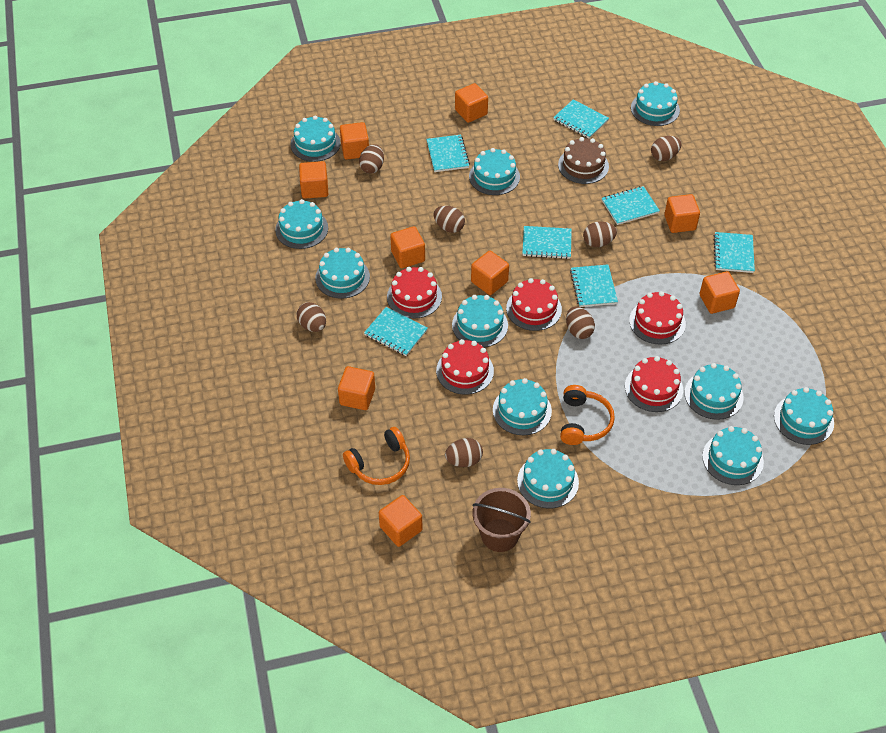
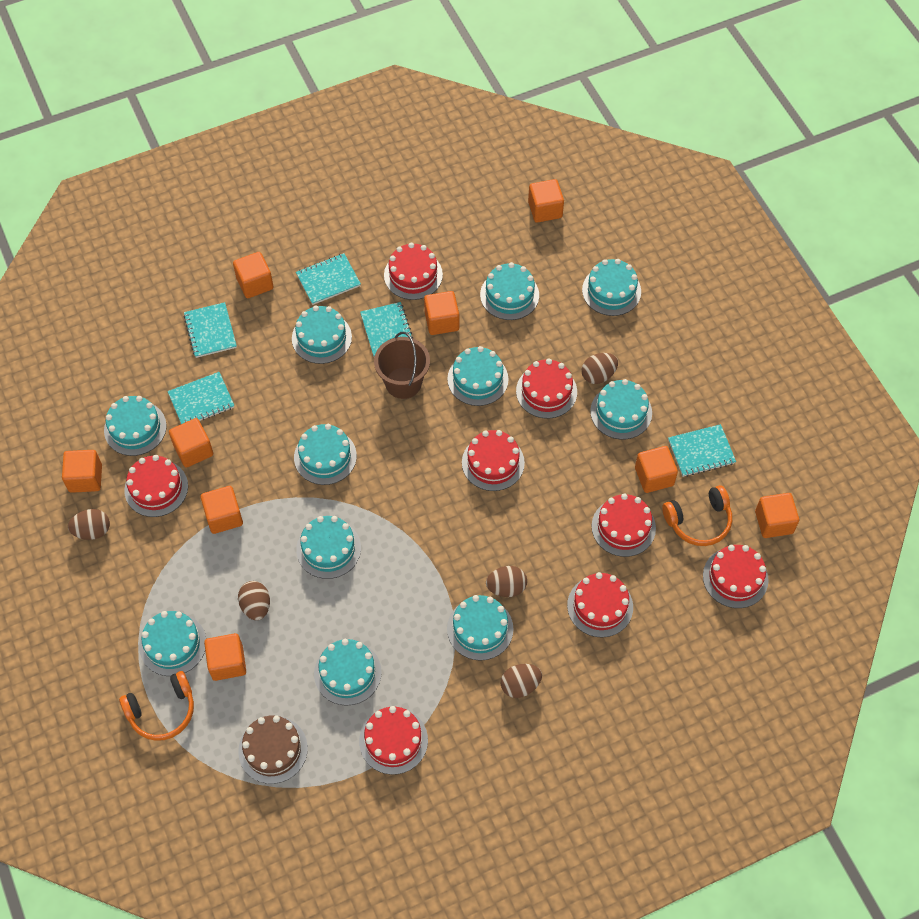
brown egg: 7 -> 5
red cake: 5 -> 8
turquoise notebook: 7 -> 5

